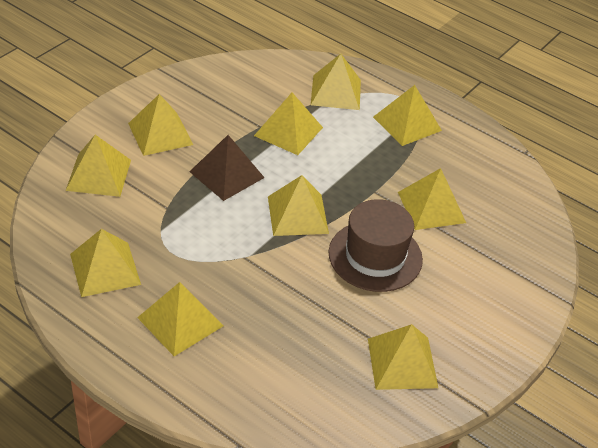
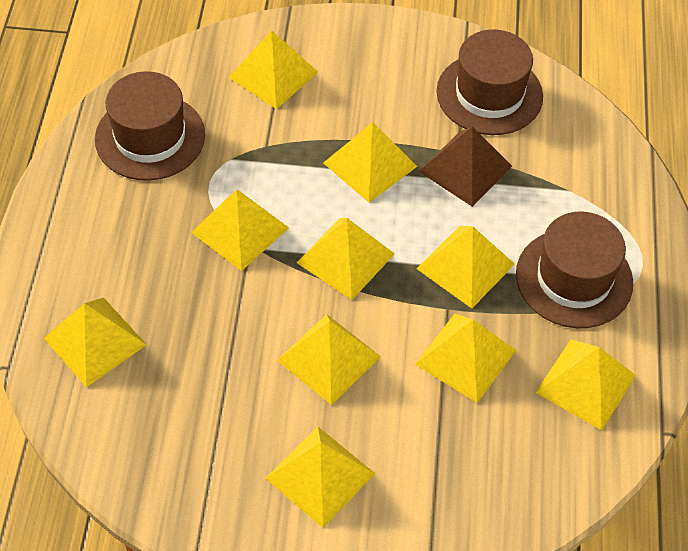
brown hat: 1 -> 3

